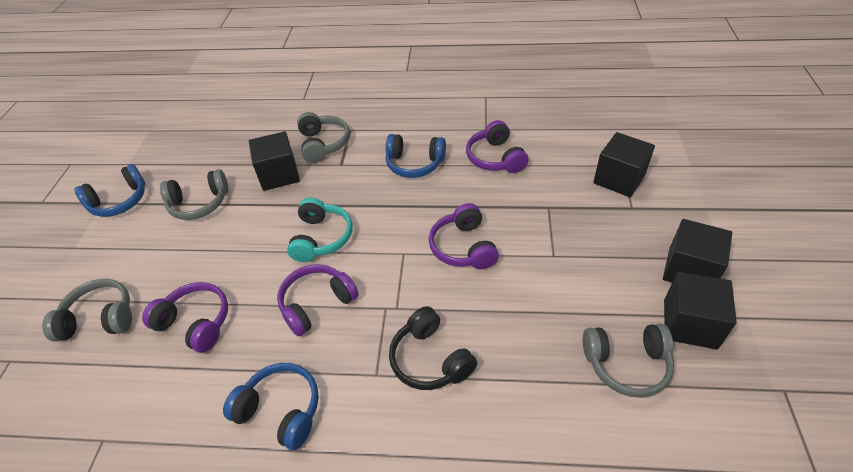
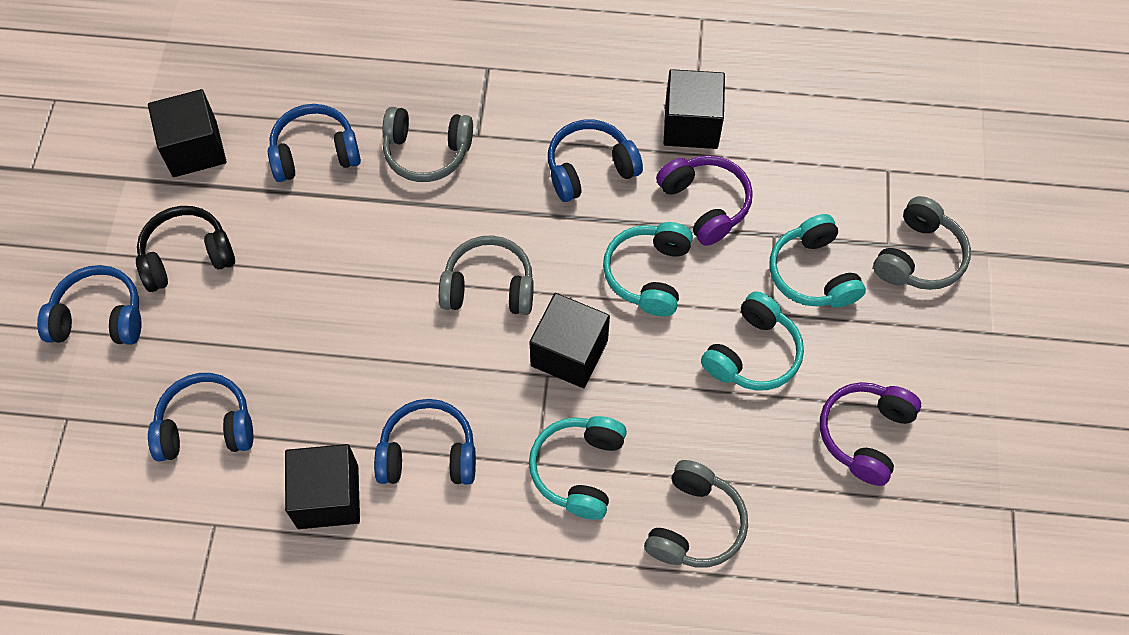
blue headphones: 3 -> 5
purple headphones: 4 -> 2
turquoise headphones: 1 -> 4

